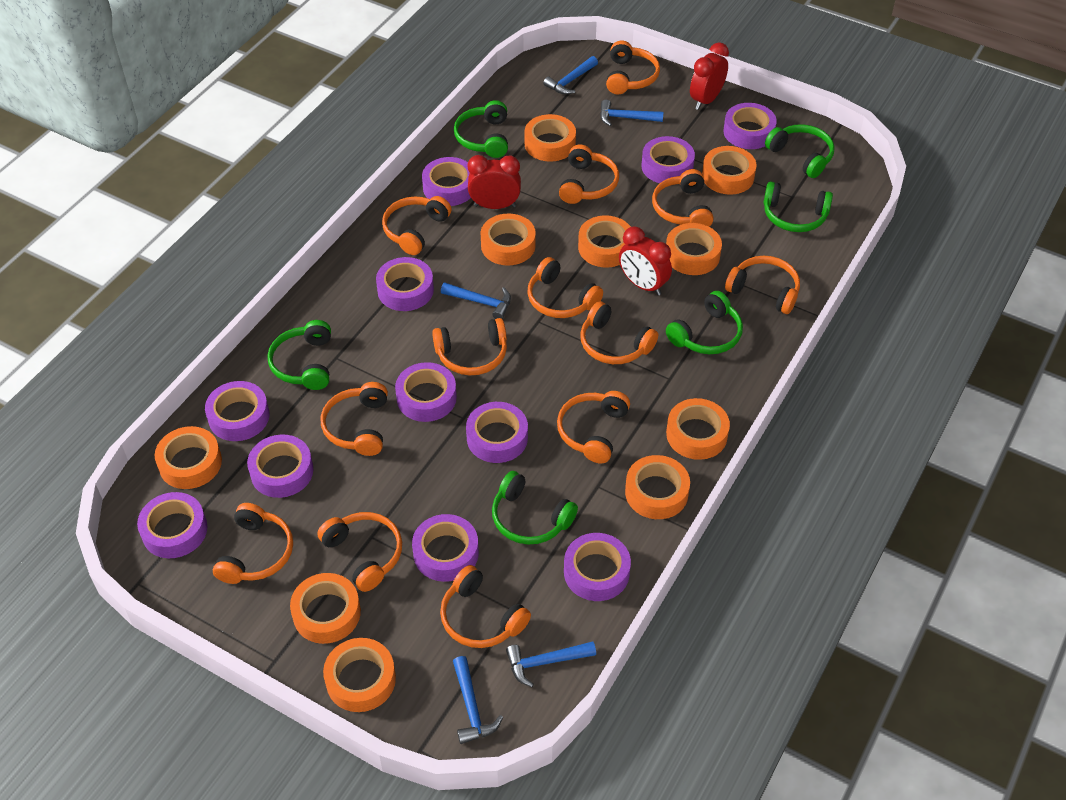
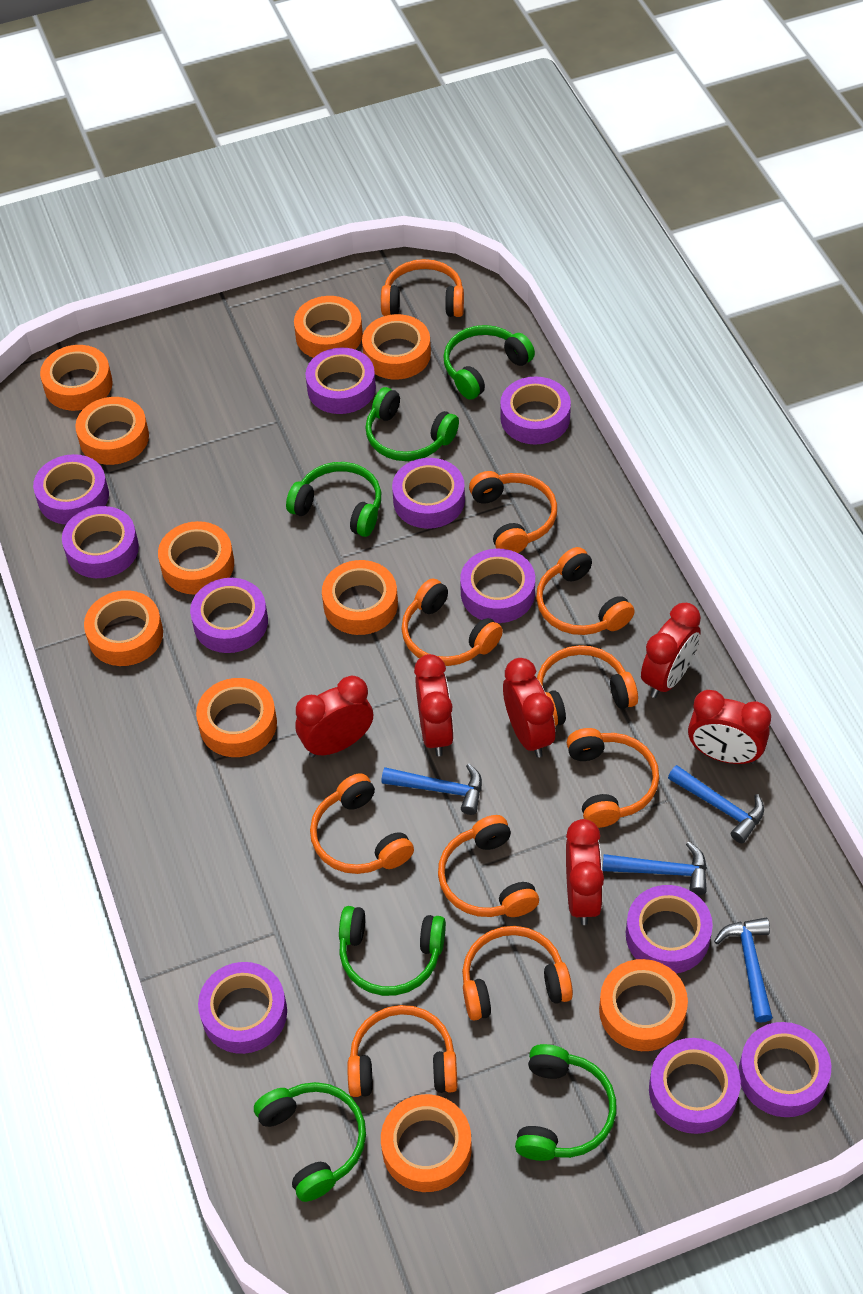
blue hammer: 5 -> 4
orange headphones: 13 -> 10
red clock: 3 -> 6

